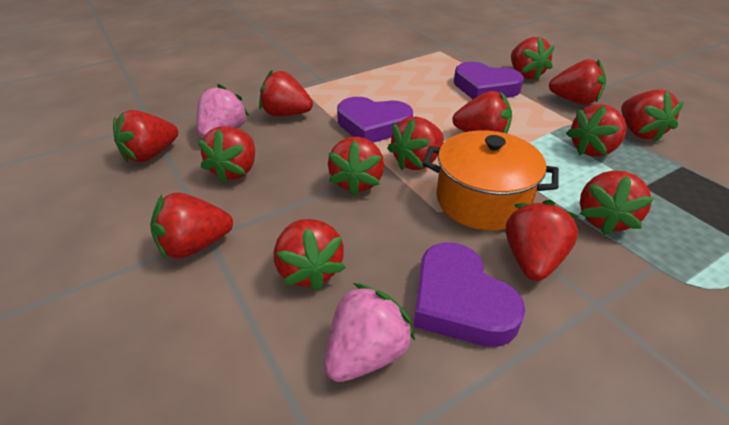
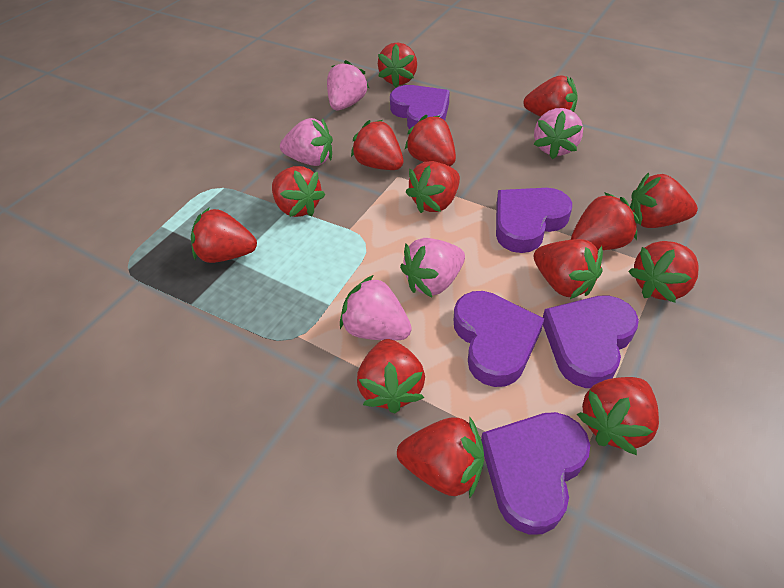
orange pot: 1 -> 0
pink strawberry: 2 -> 5
purple heart: 3 -> 5

